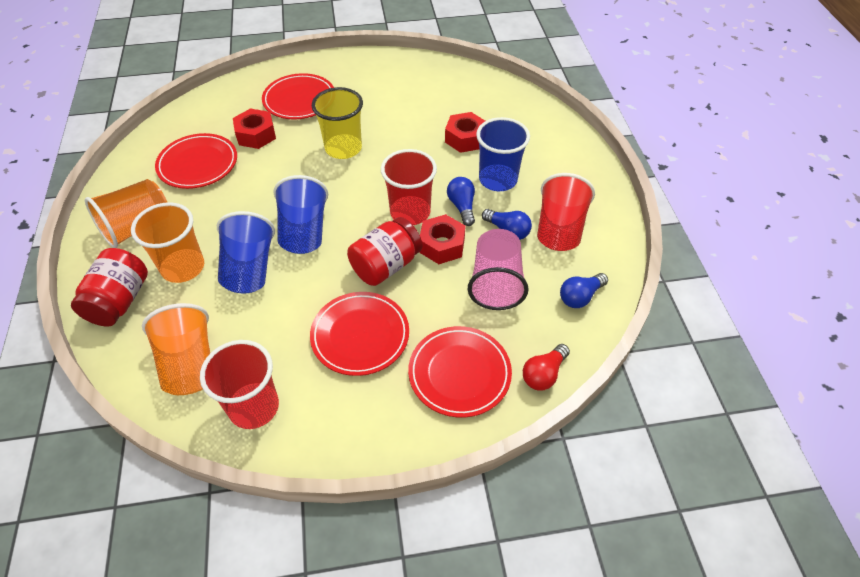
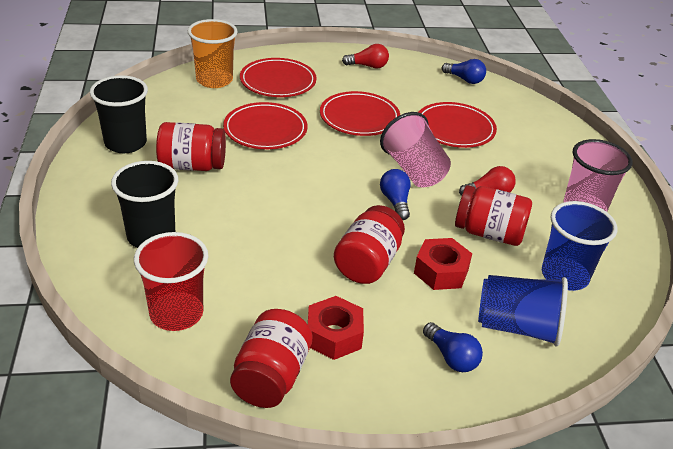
black cup: 0 -> 2
blue cup: 3 -> 2
orange cup: 3 -> 1
pink cup: 1 -> 2
red cup: 3 -> 1
red jar: 2 -> 4
red light bulb: 1 -> 2
red nut: 3 -> 2
yellow cup: 1 -> 0

